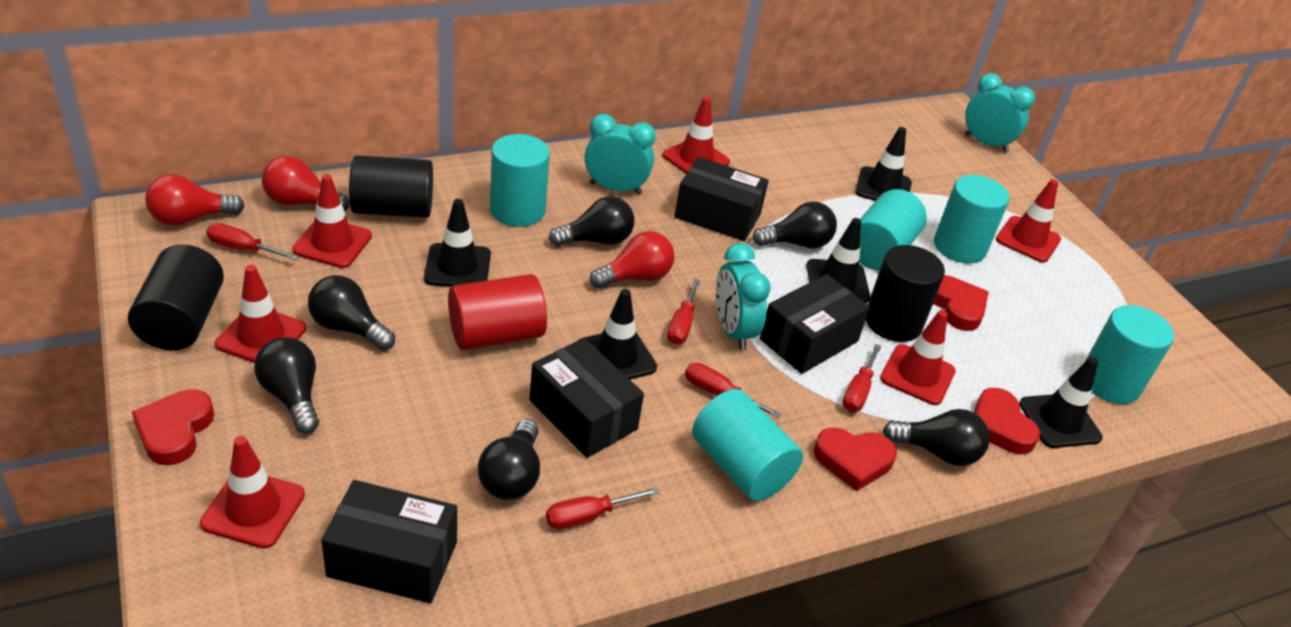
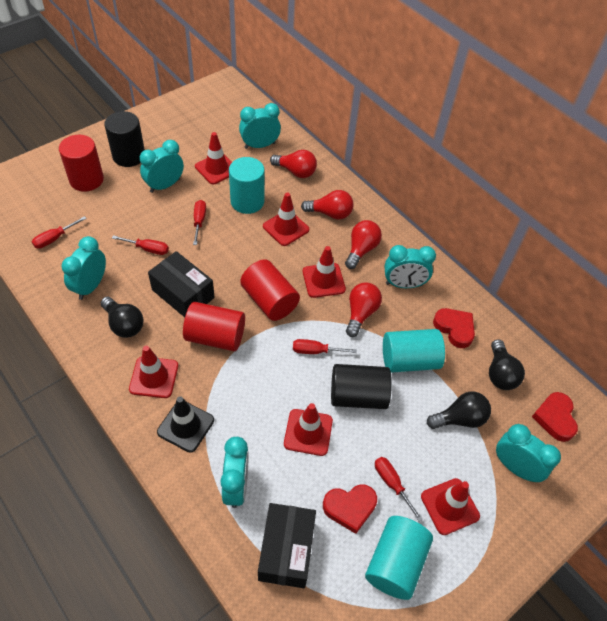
black box: 4 -> 2
black cylinder: 3 -> 2
black light bulb: 6 -> 3
black traffic cone: 5 -> 1
red cylinder: 1 -> 3
red heart: 4 -> 3
red light bulb: 3 -> 4
turquoise clock: 3 -> 6
turquoise cylinder: 5 -> 3

